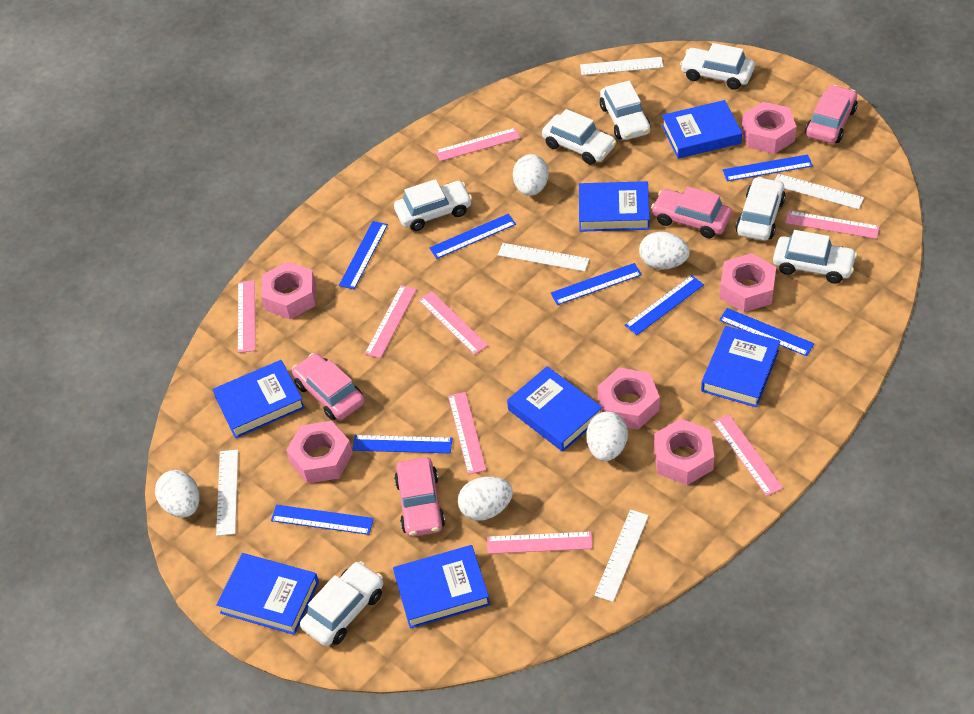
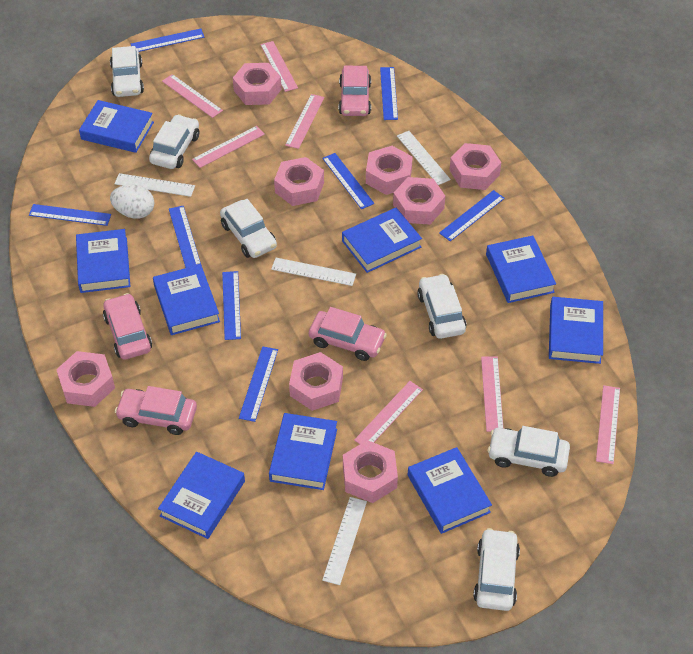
blue book: 7 -> 9
pink nut: 6 -> 8
pink ruler: 8 -> 7
white car: 7 -> 6
white egg: 5 -> 1
white ruler: 5 -> 4

